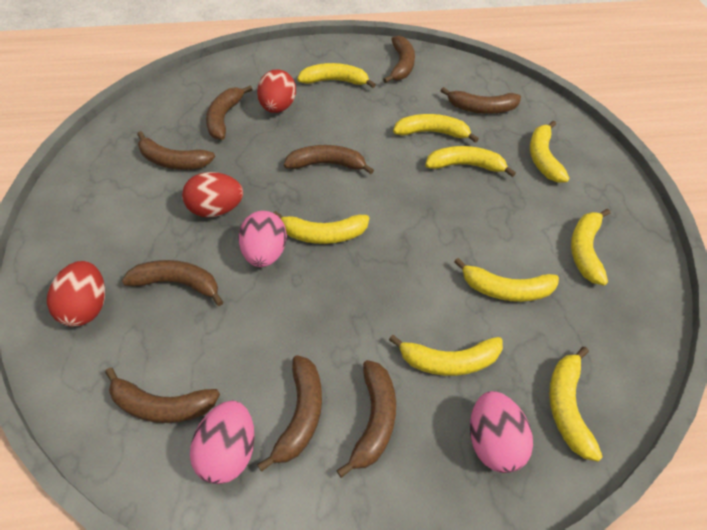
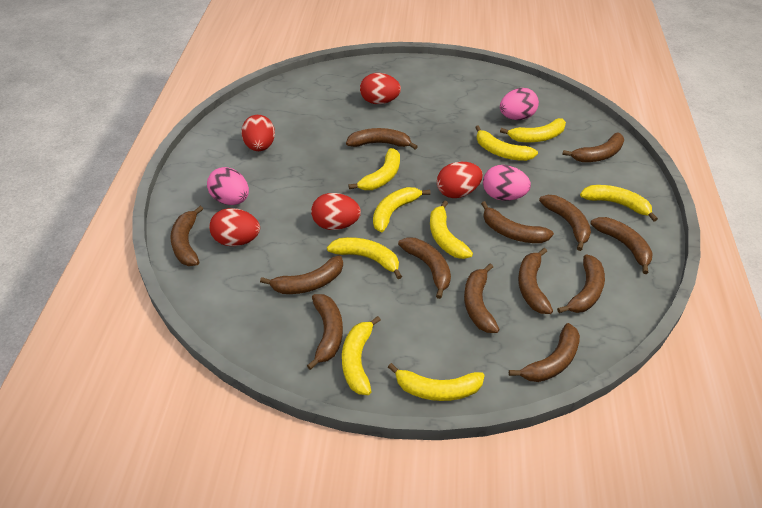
brown banana: 9 -> 13
red egg: 3 -> 5

